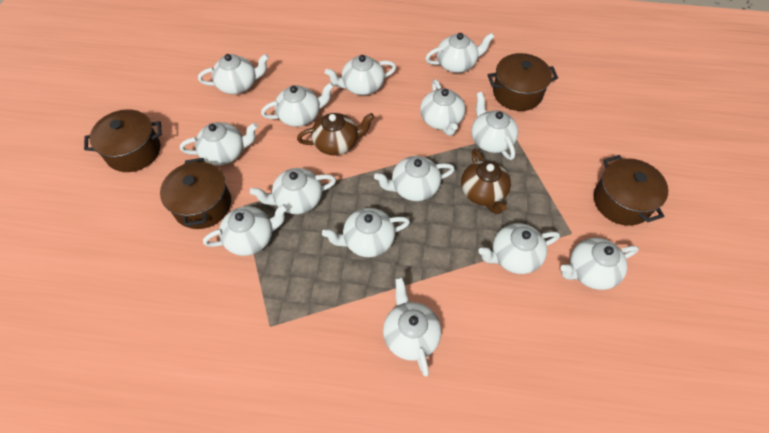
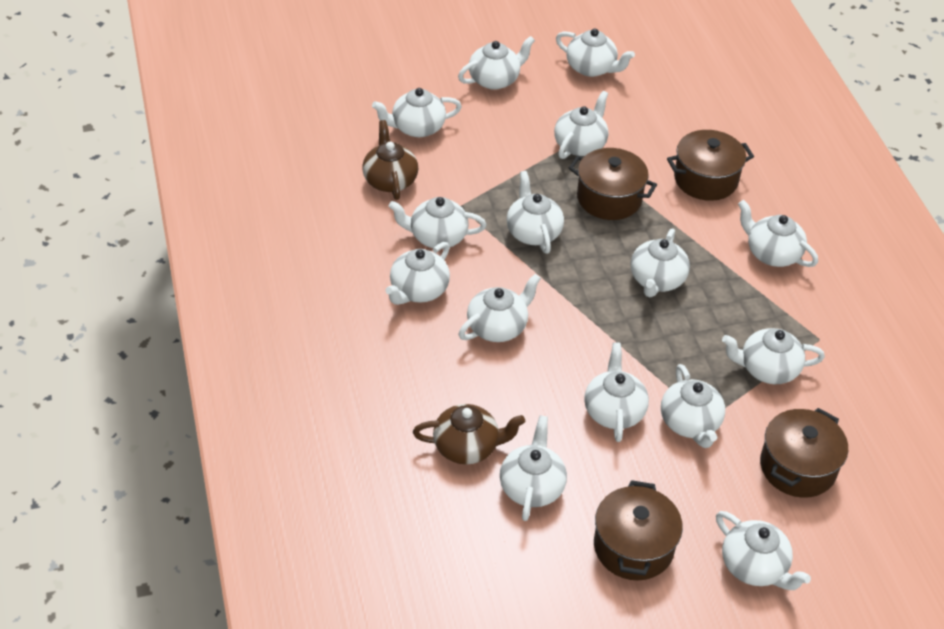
white teapot: 14 -> 15

